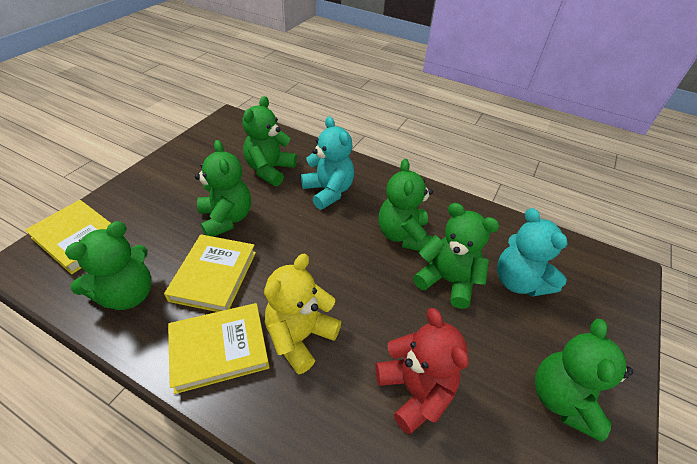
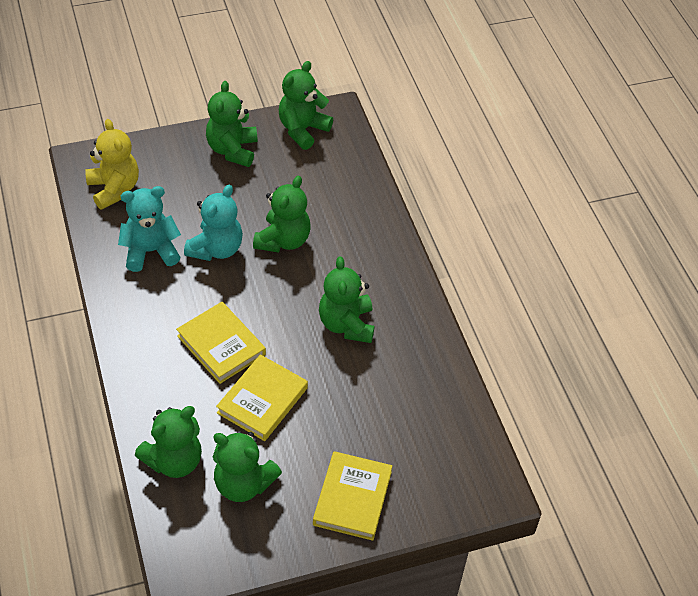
red teddy bear: 1 -> 0

